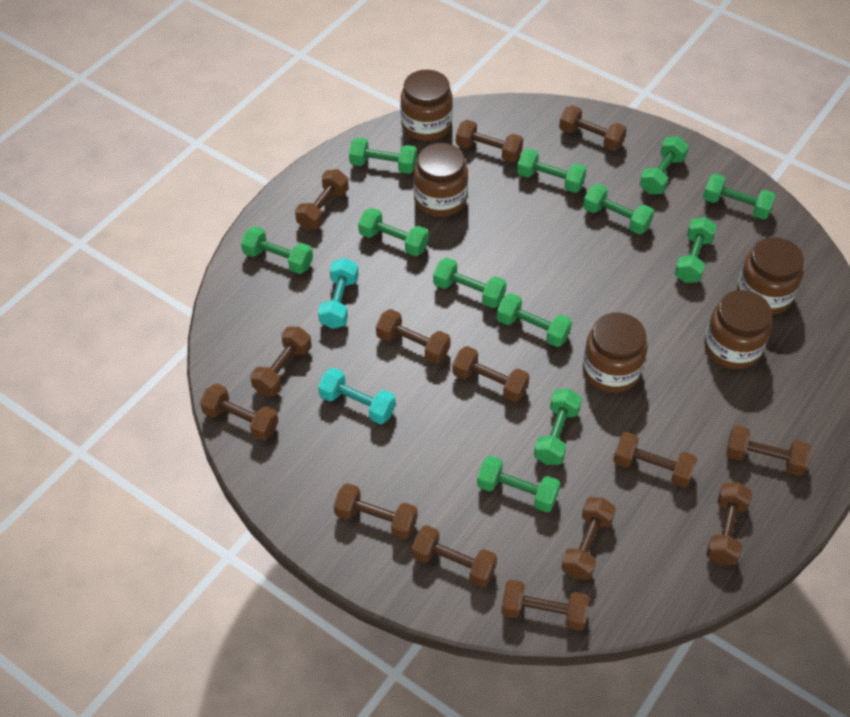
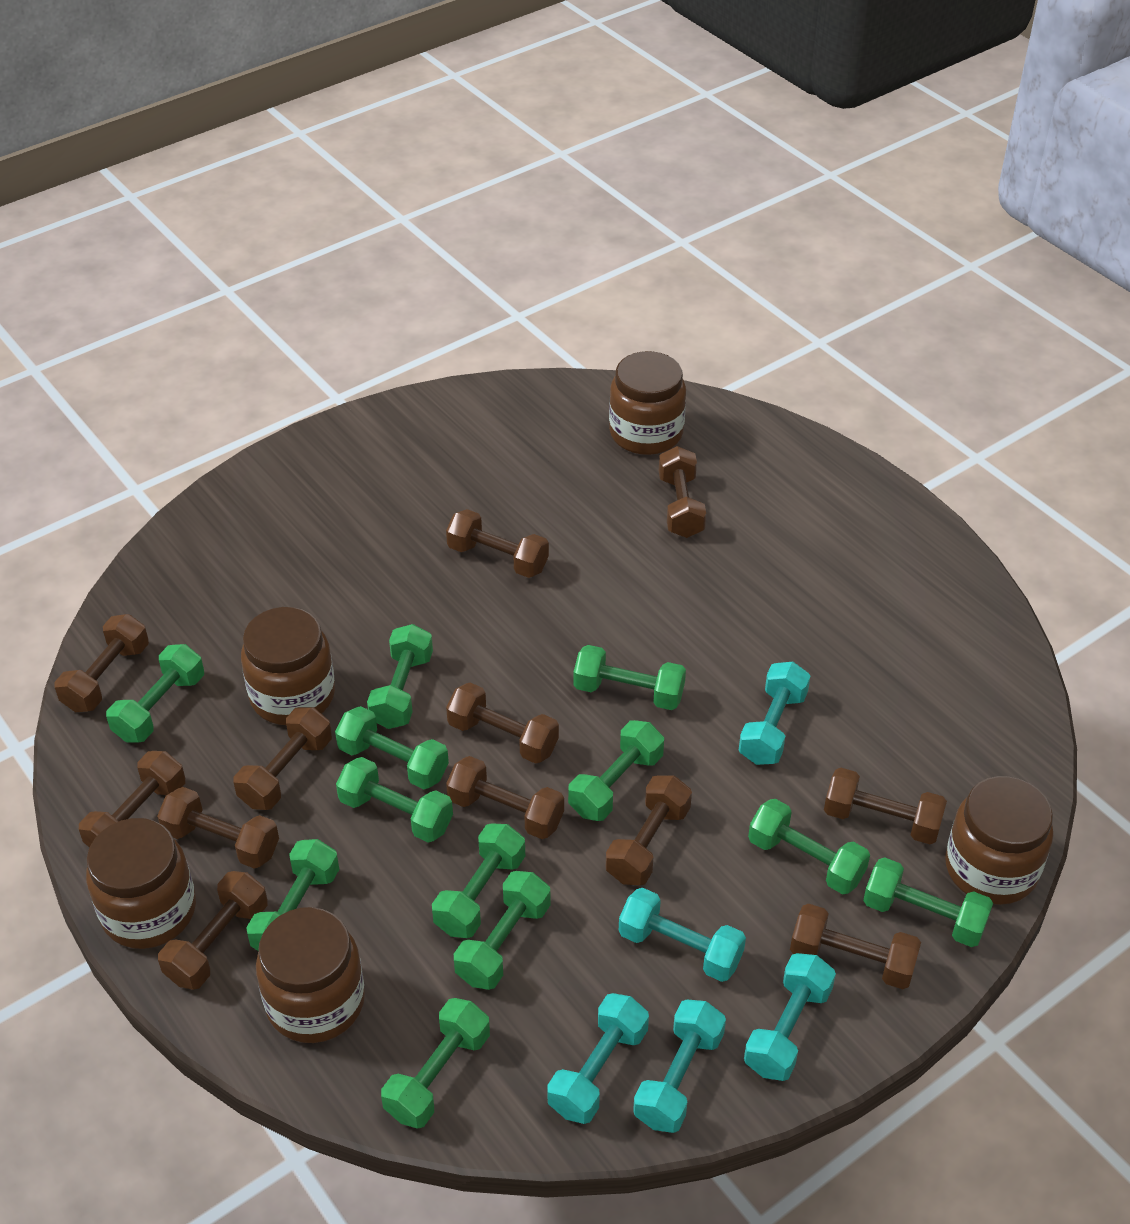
brown dumbbell: 14 -> 12
turquoise dumbbell: 2 -> 5

